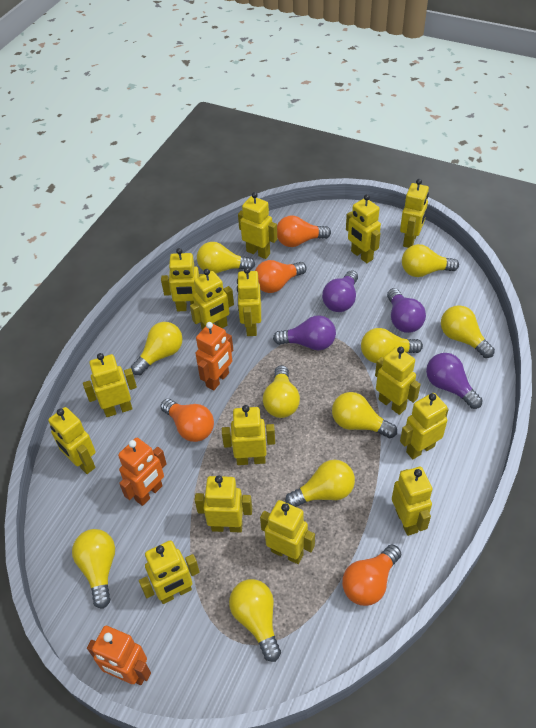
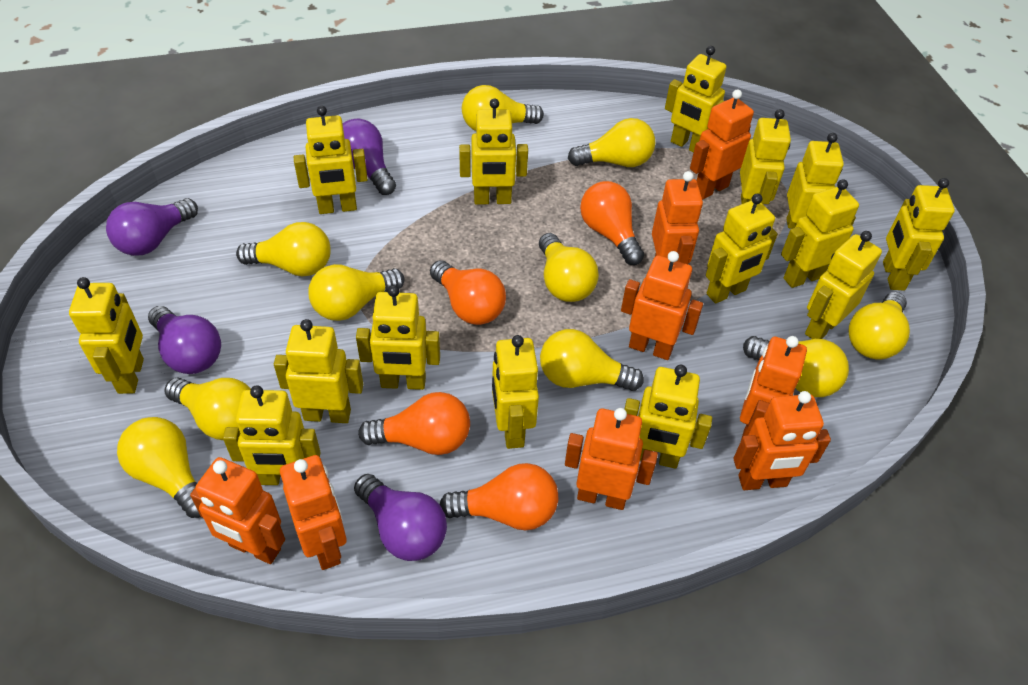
orange robot: 3 -> 8

